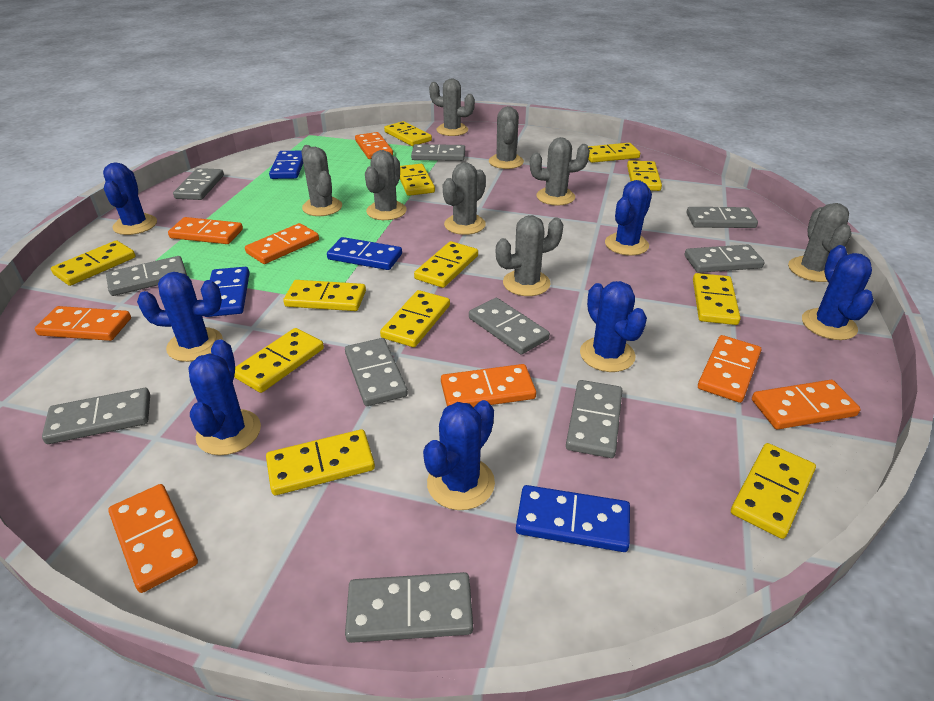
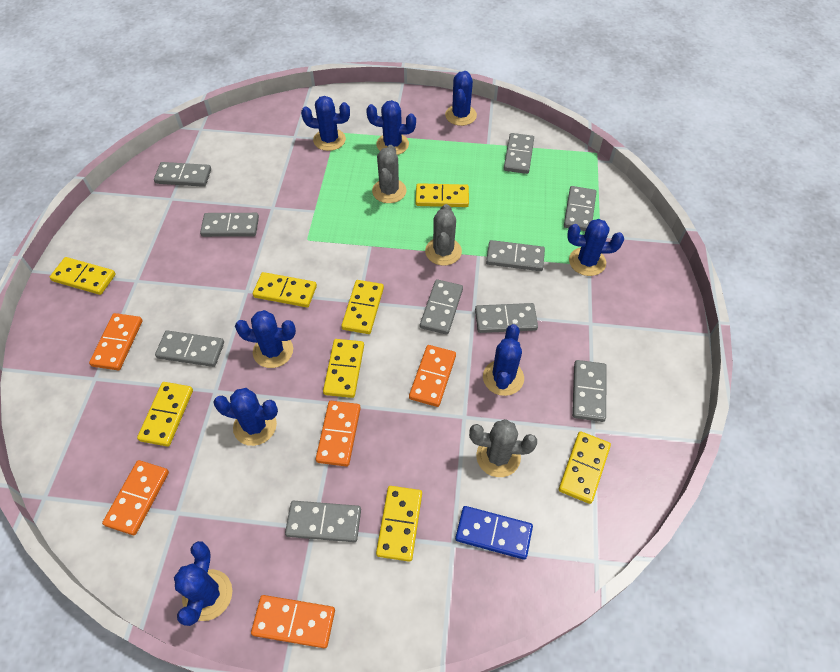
blue cactus: 7 -> 8
blue domino: 4 -> 1
grey cactus: 8 -> 3
orange domino: 8 -> 5
yellow domino: 12 -> 8

